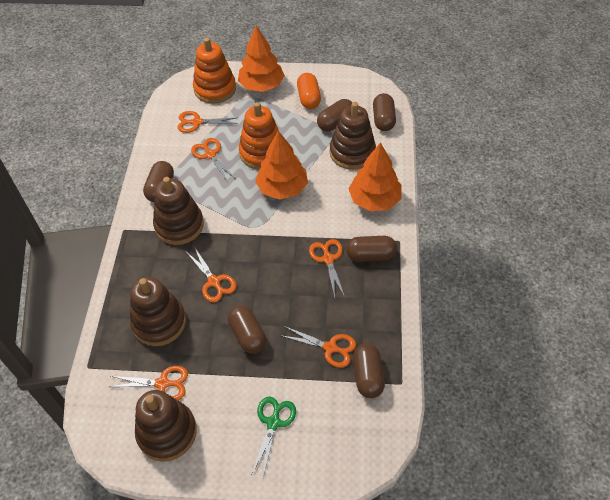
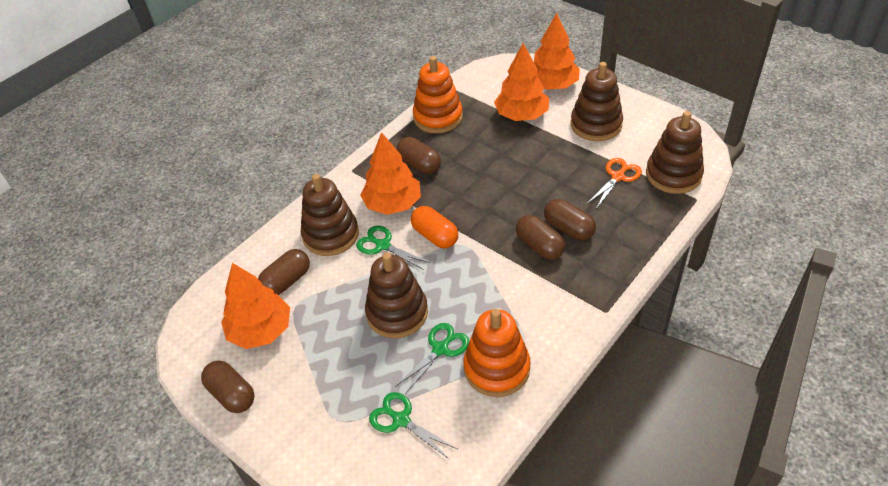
brown capsule: 6 -> 5
green scissors: 1 -> 3
orange scissors: 6 -> 1
orange tree: 3 -> 4

